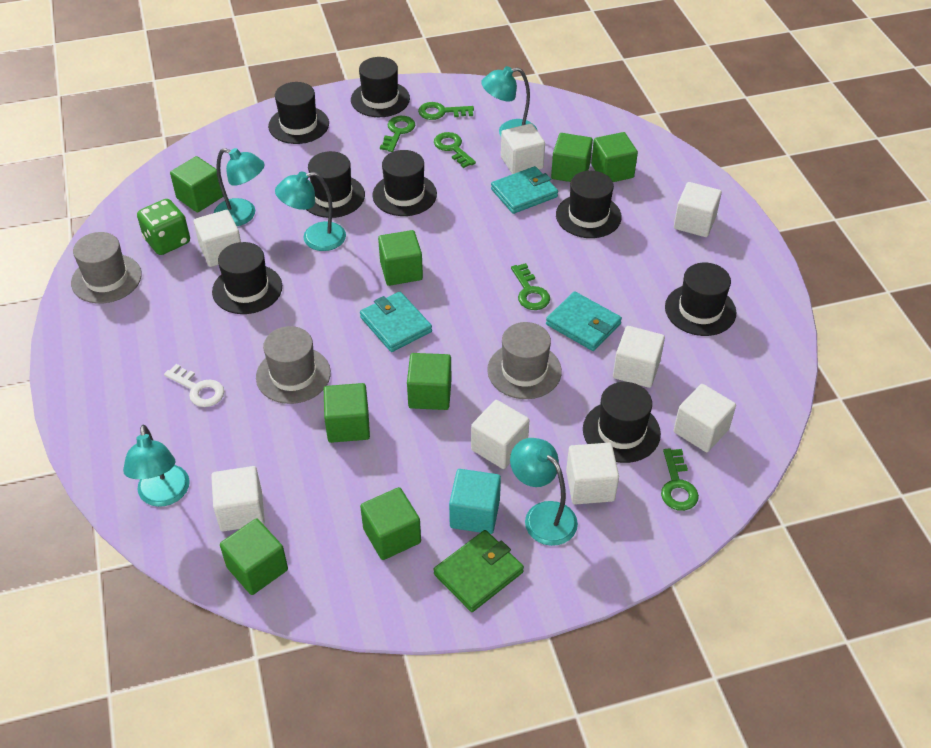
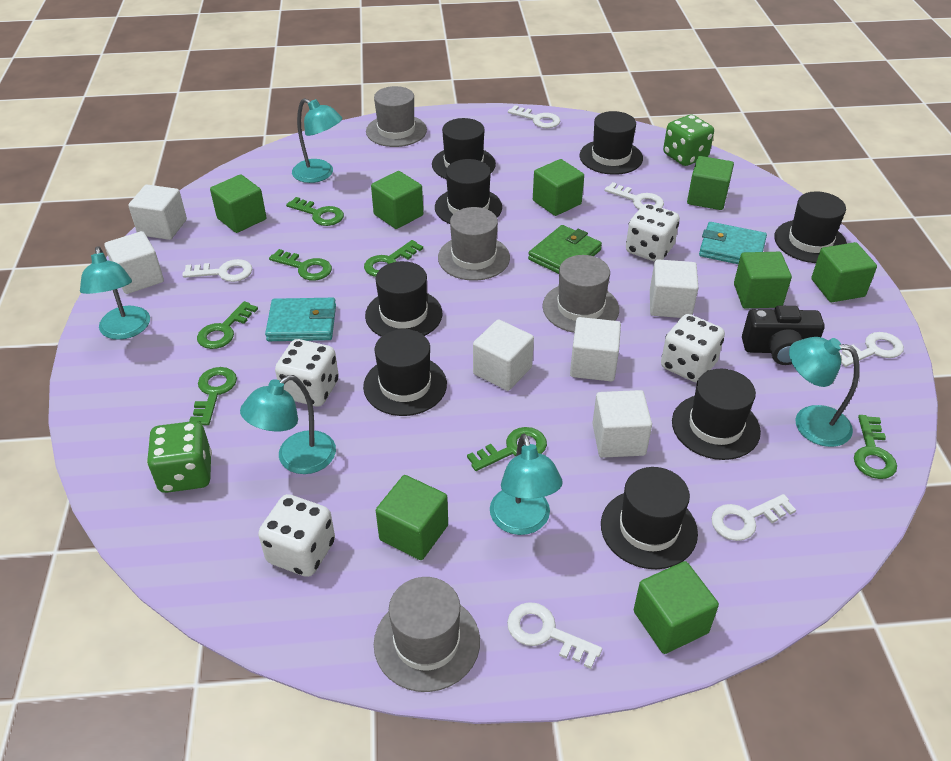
black camera: 0 -> 1
green dice: 1 -> 2
green key: 5 -> 7
grey hat: 3 -> 4
turquoise cube: 1 -> 0
turquoise wallet: 3 -> 2
white cube: 8 -> 6
white dice: 0 -> 4
white key: 1 -> 6

